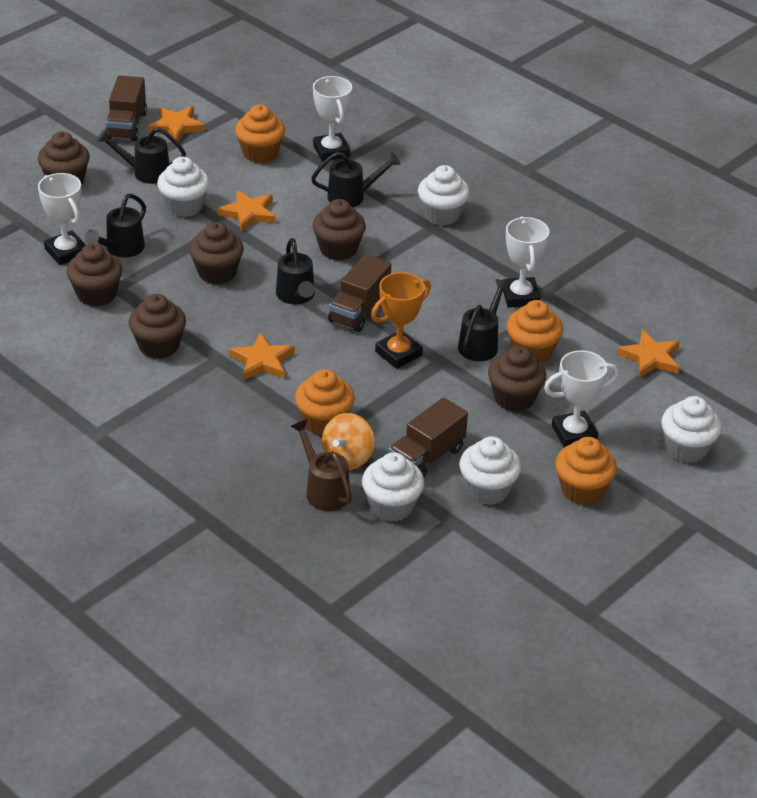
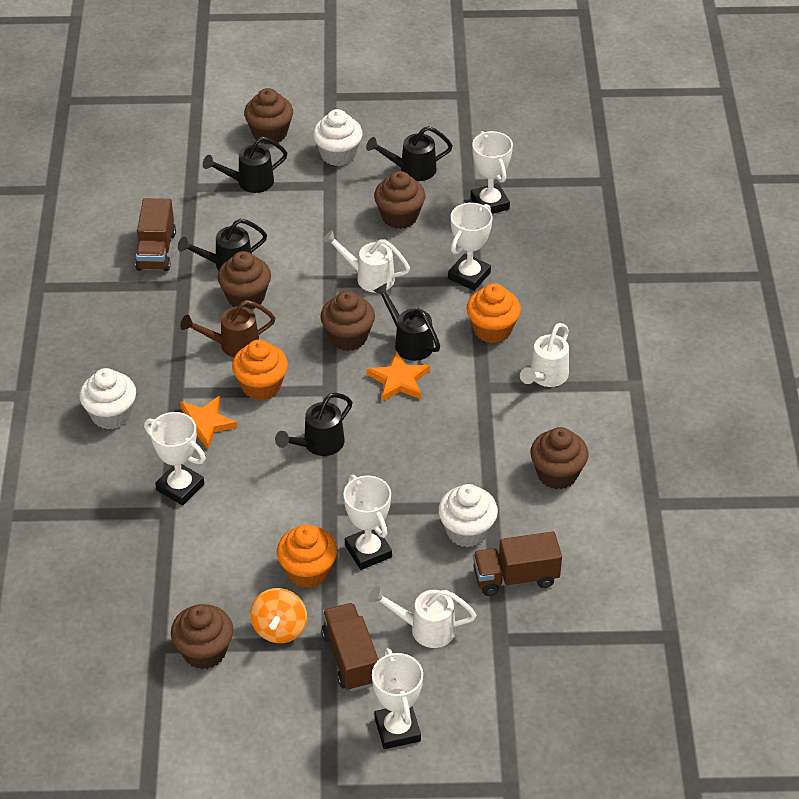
orange cupcake: 4 -> 3
orange star: 4 -> 2
orange trophy: 1 -> 0
white cupcake: 5 -> 3
white trophy: 4 -> 5
white watering can: 0 -> 3

